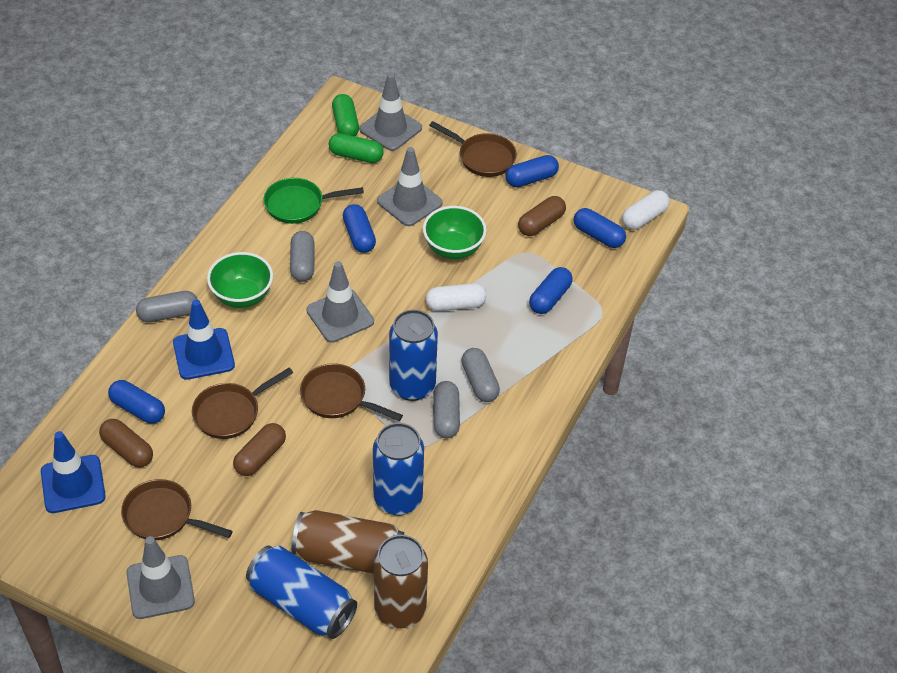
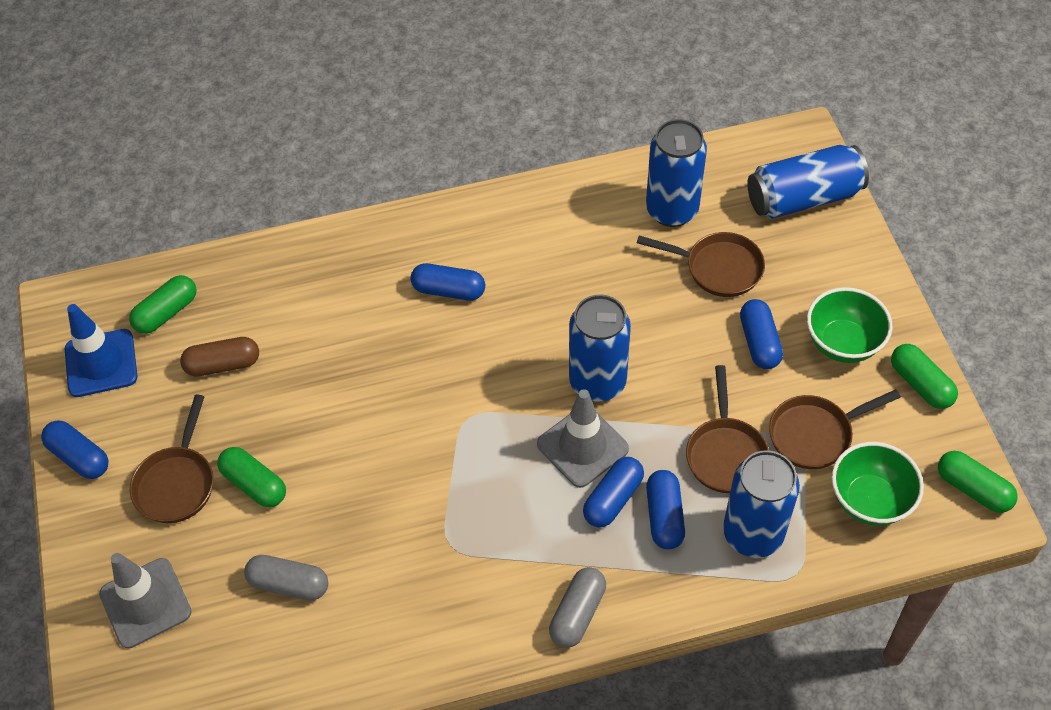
blue can: 3 -> 4
blue traffic cone: 2 -> 1
brown can: 2 -> 0
brown capsule: 3 -> 1
green capsule: 2 -> 4
green pan: 1 -> 0
grey capsule: 4 -> 2
grey traffic cone: 4 -> 2
white capsule: 2 -> 0

